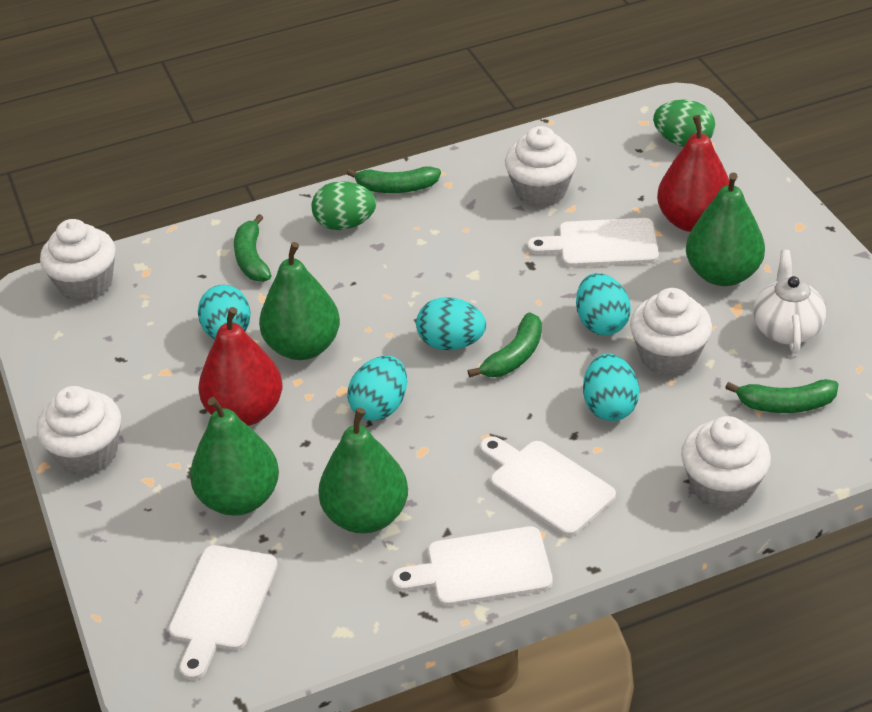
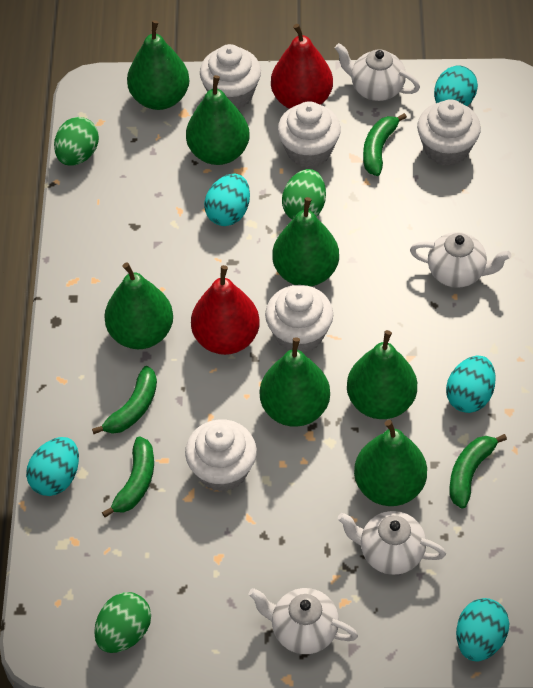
green egg: 2 -> 3
green pear: 4 -> 7
white cutting board: 4 -> 0
white teapot: 1 -> 4

